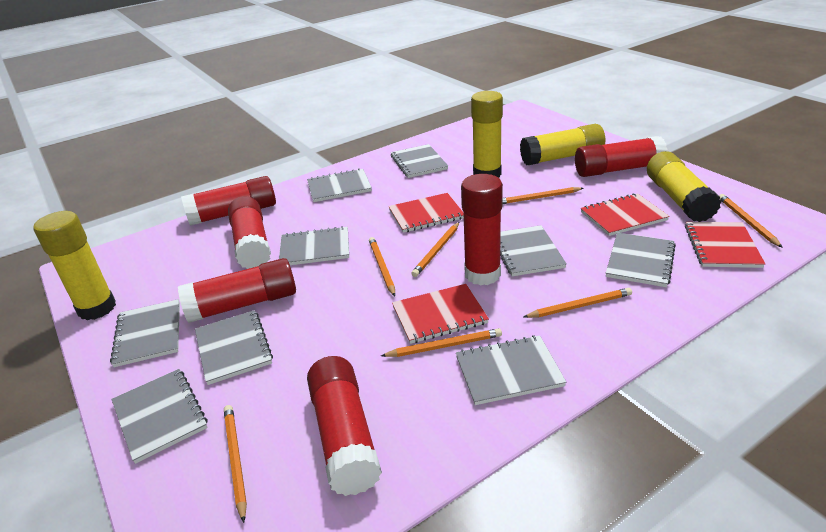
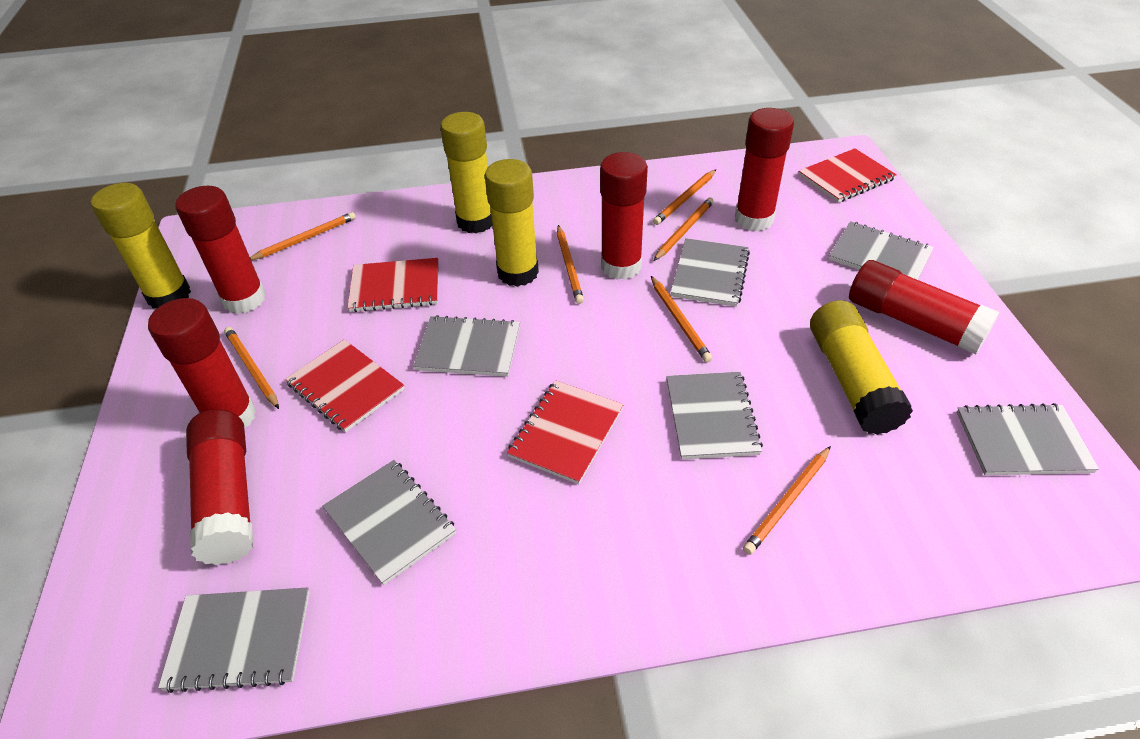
grey notebook: 9 -> 7

